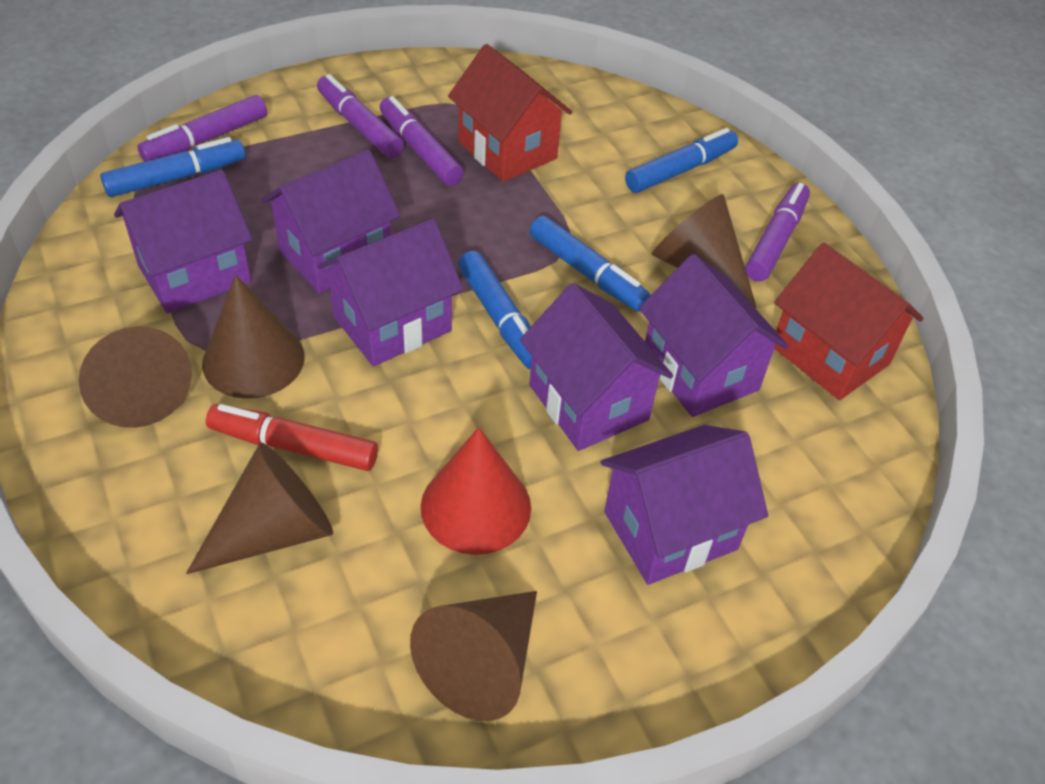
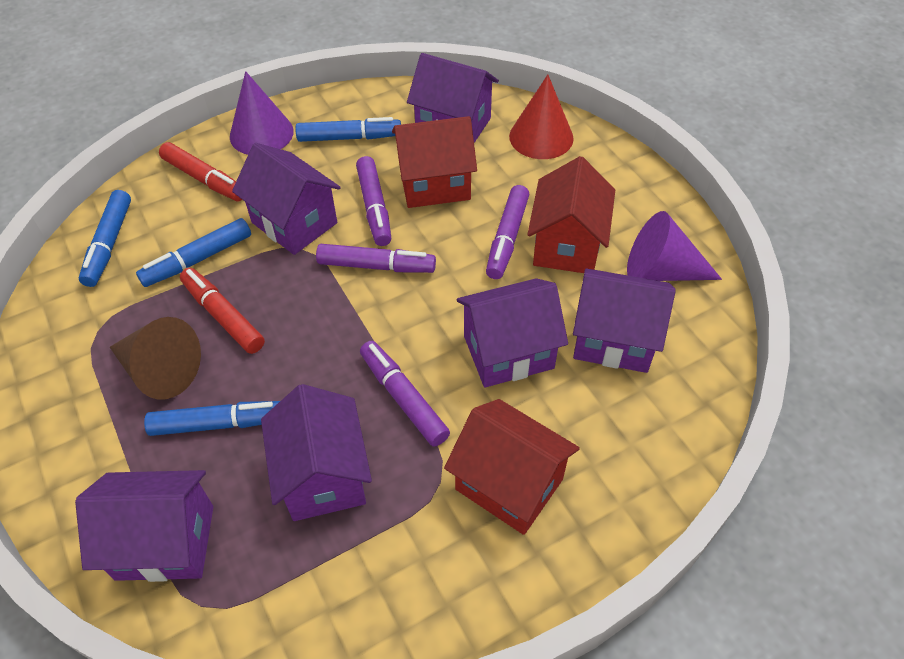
brown cone: 5 -> 1
purple cone: 0 -> 2
red house: 2 -> 3
red marker: 1 -> 2

